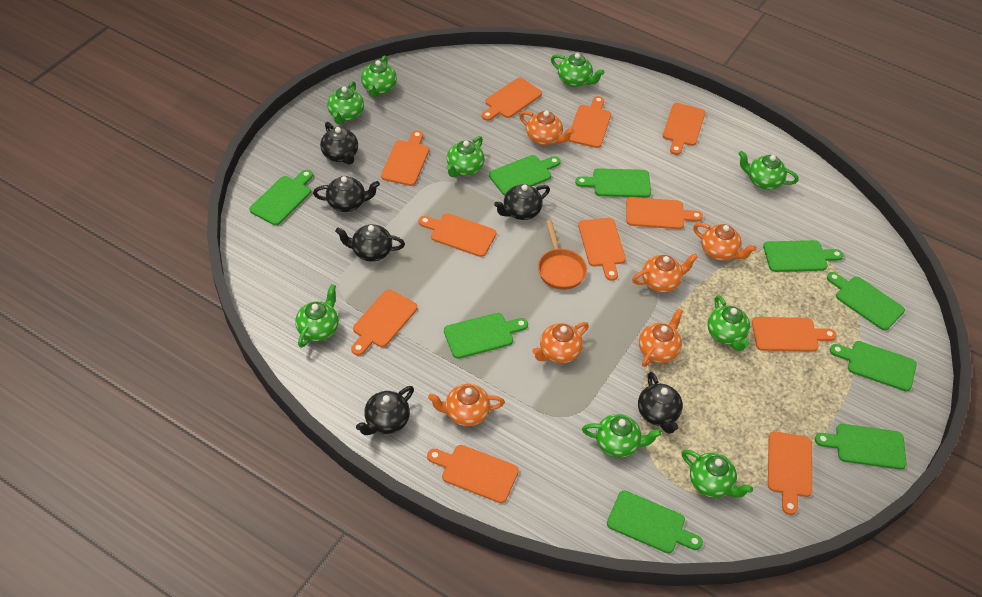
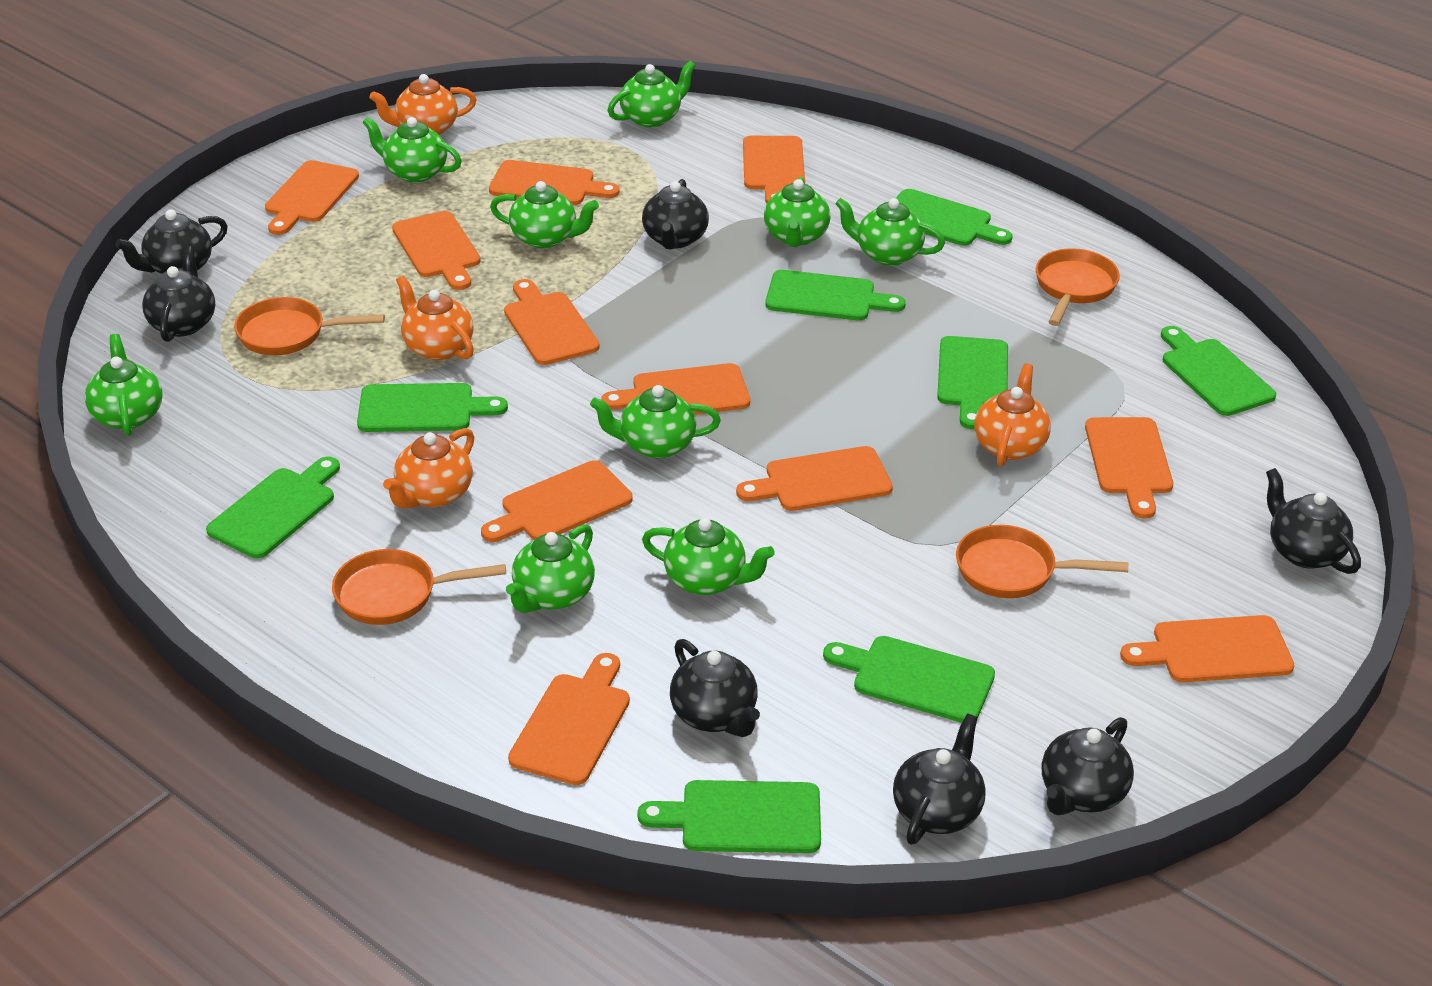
black teapot: 6 -> 7
green cutting board: 9 -> 8
orange pan: 1 -> 4
orange teapot: 6 -> 4

